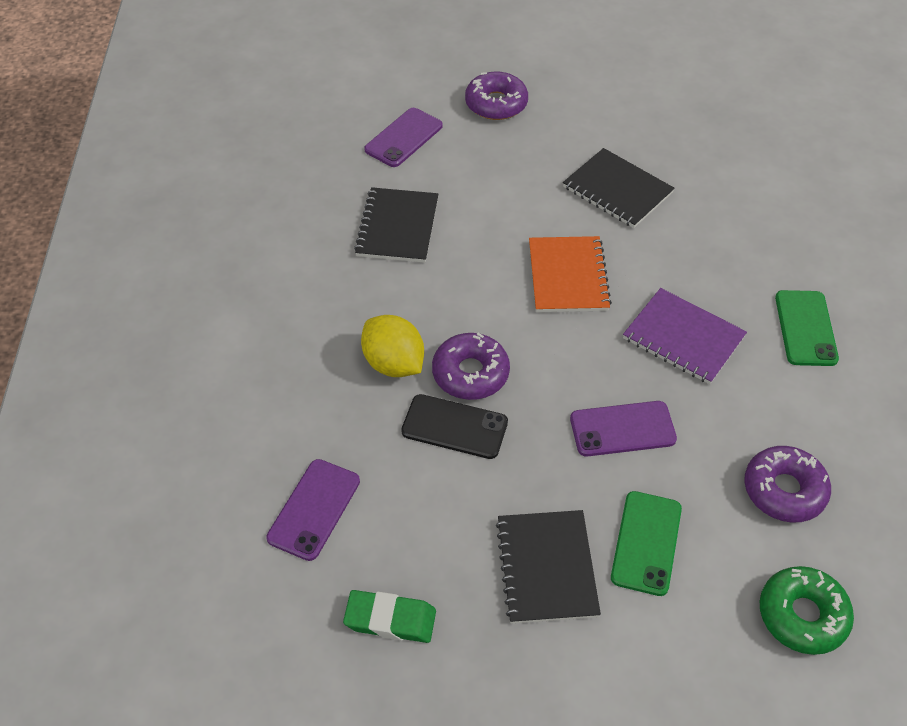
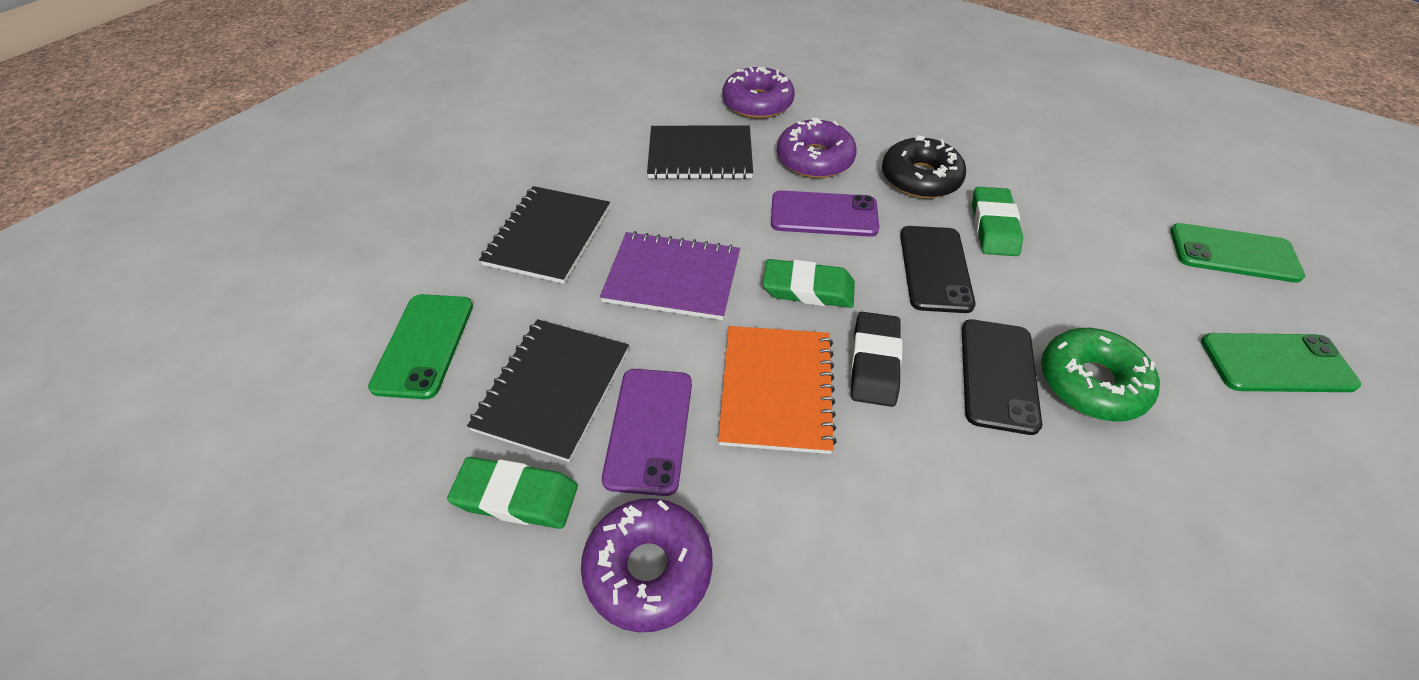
black donut: 0 -> 1
black eraser: 0 -> 1
black phone: 1 -> 2
green eraser: 1 -> 3
green phone: 2 -> 3
purple phone: 3 -> 2
yellow lemon: 1 -> 0

